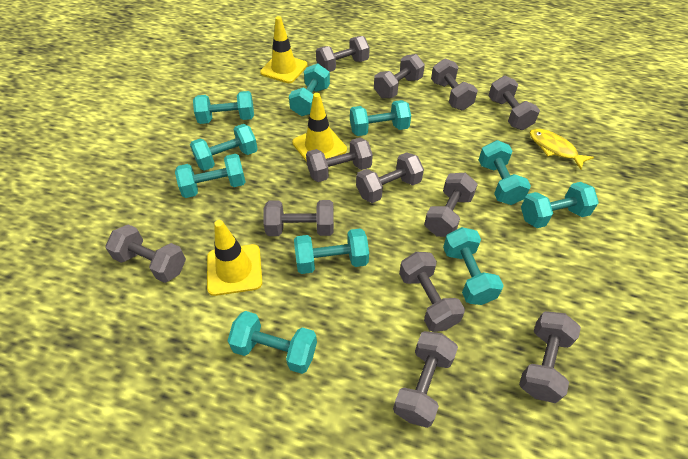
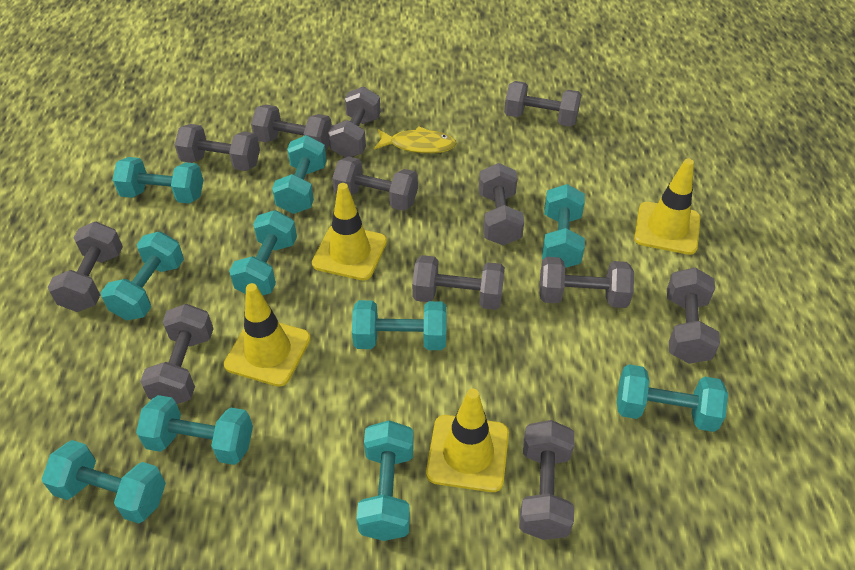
yellow traffic cone: 3 -> 4

